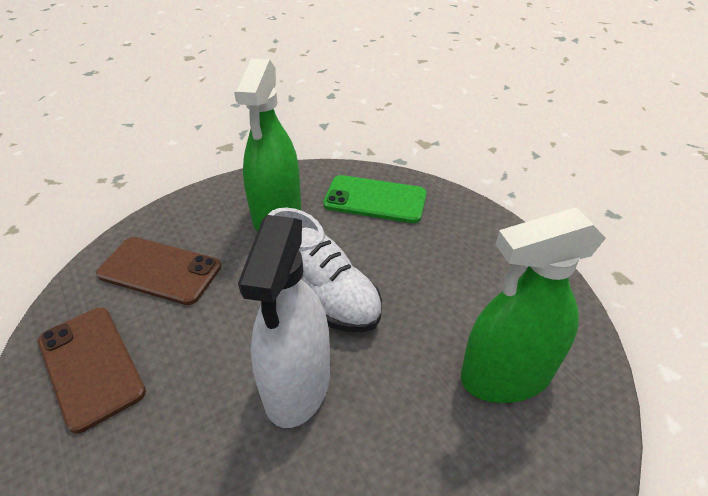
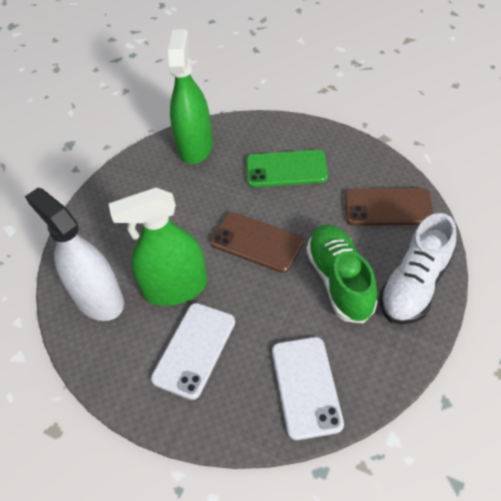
green shoe: 0 -> 1
white phone: 0 -> 2

